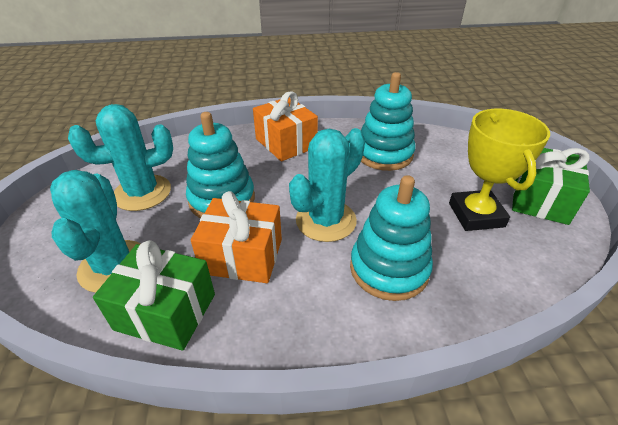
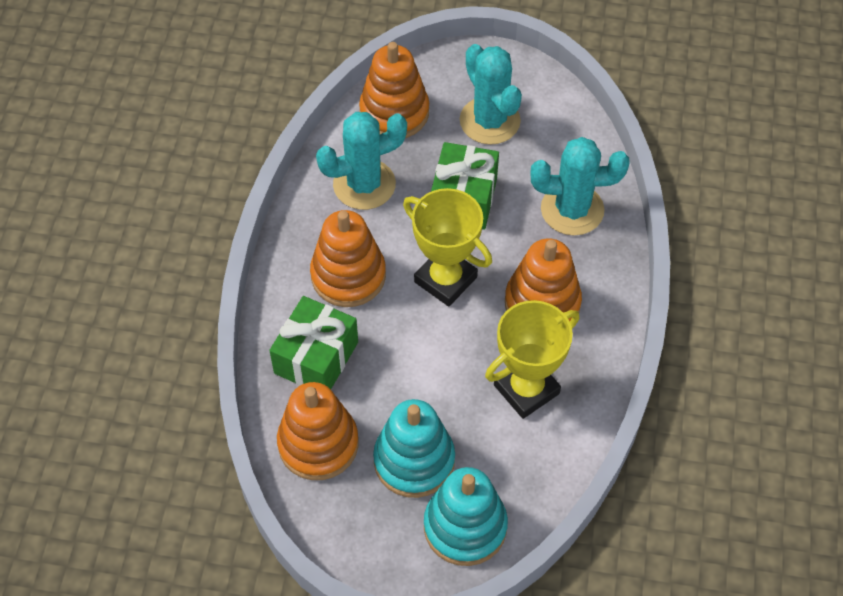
orange gift: 2 -> 0
orange stacking toy: 0 -> 4
turquoise stacking toy: 3 -> 2
yellow trophy: 1 -> 2

